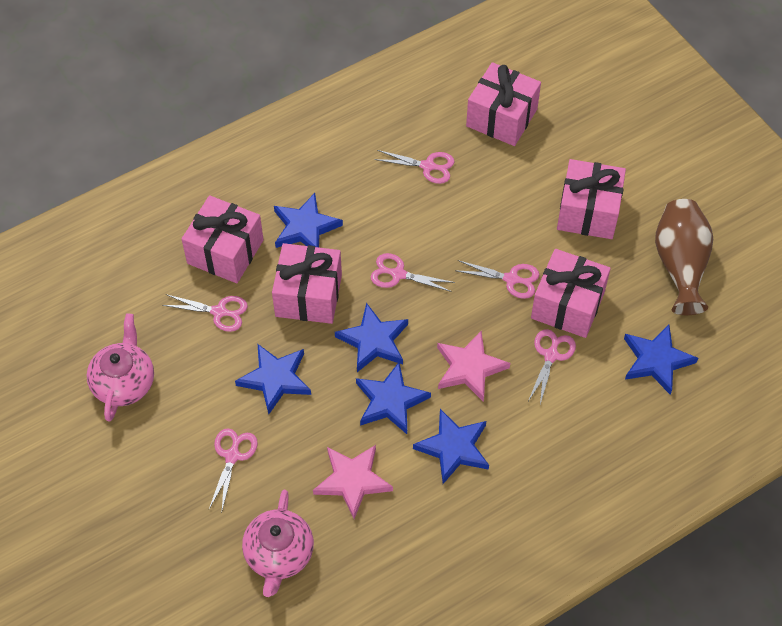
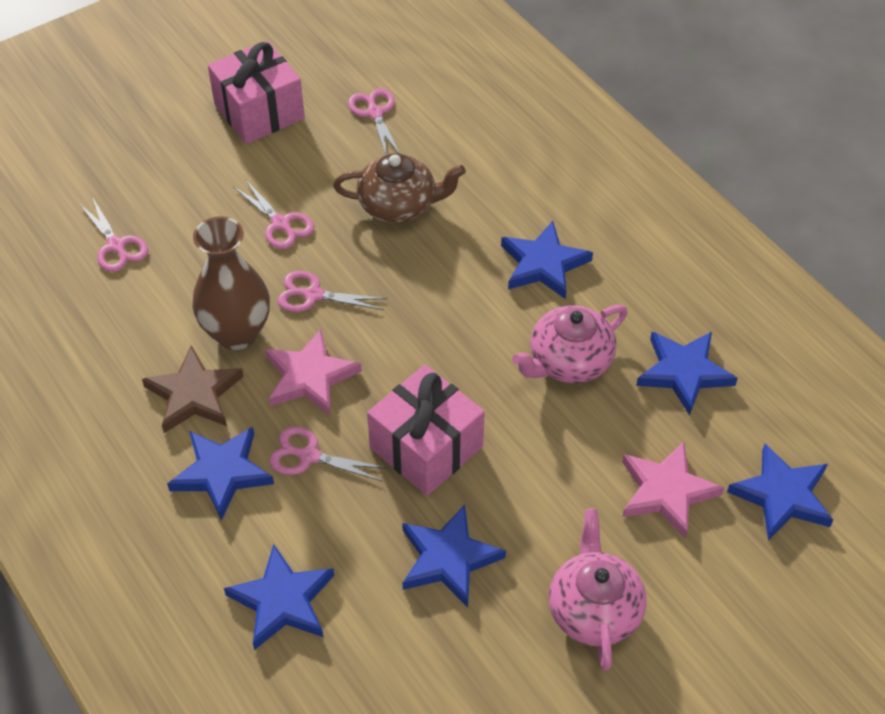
brown star: 0 -> 1
brown teapot: 0 -> 1
pink gift: 5 -> 2
pink scissors: 6 -> 5

